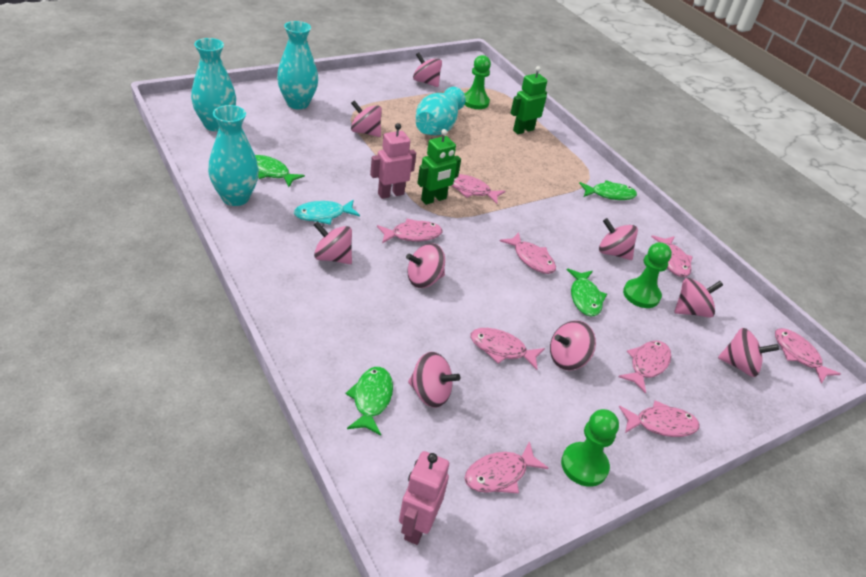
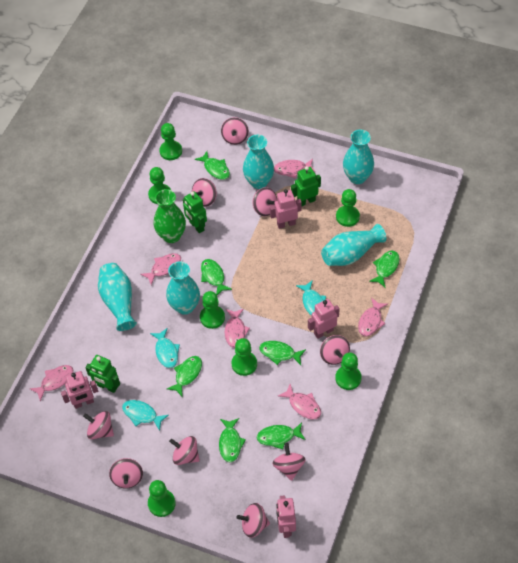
green fish: 4 -> 7
green pawn: 3 -> 7
green robot: 2 -> 3
green vase: 0 -> 1
pink fish: 9 -> 6
pink robot: 2 -> 4
turquoise fish: 1 -> 3
turquoise vase: 4 -> 5

